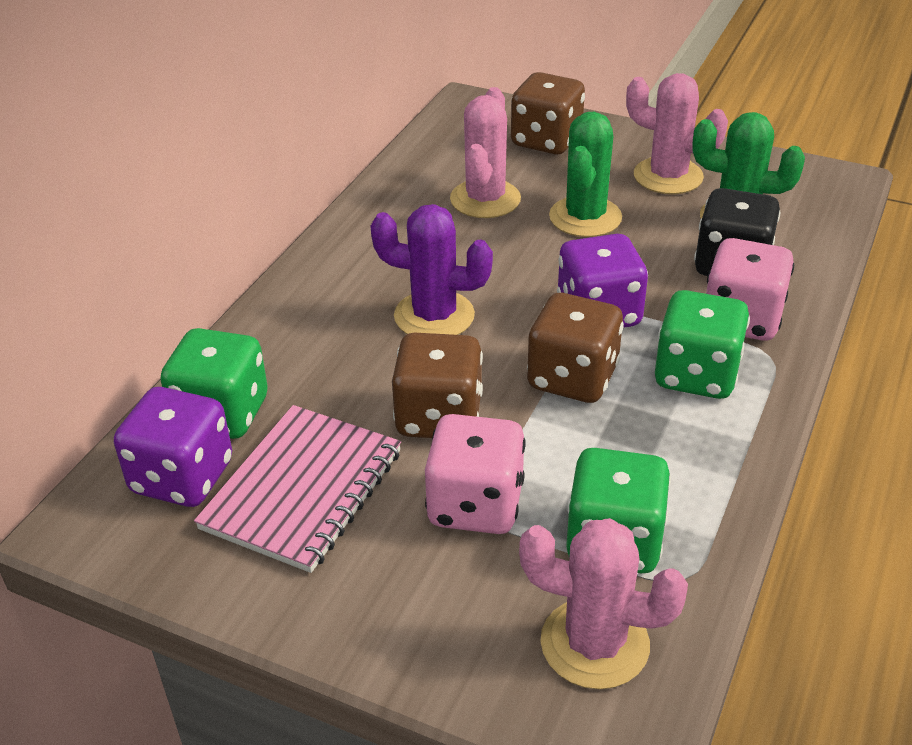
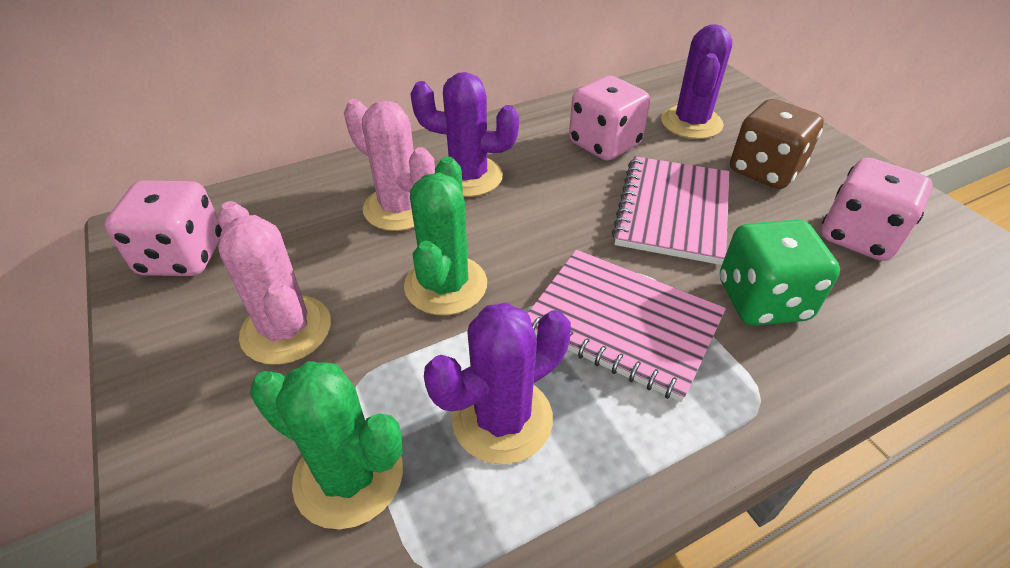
black dice: 1 -> 0
brown dice: 3 -> 1
green dice: 3 -> 1
pink cactus: 3 -> 2
pink dice: 2 -> 3
pink notebook: 1 -> 2
purple cactus: 1 -> 3
purple dice: 2 -> 0

